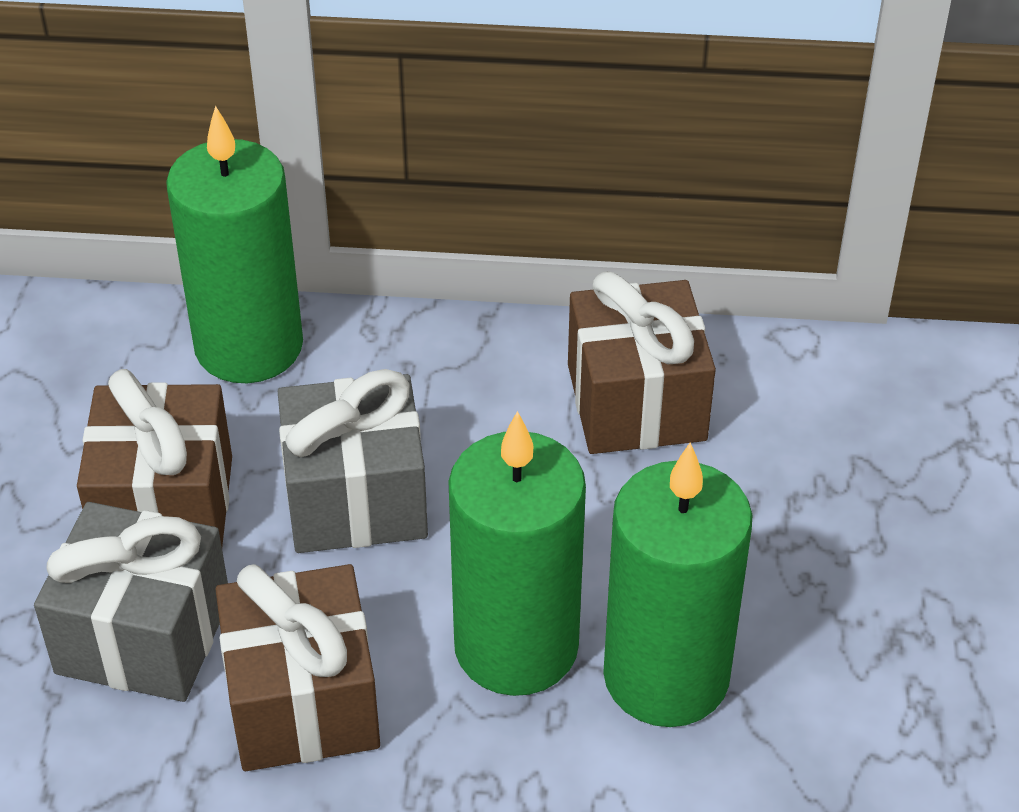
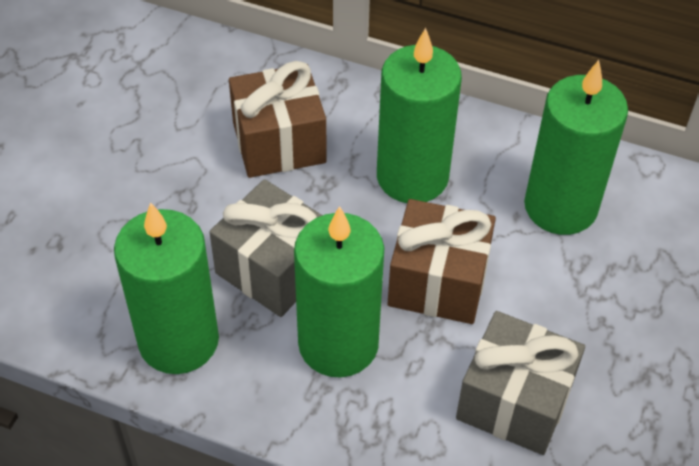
brown gift: 3 -> 2
green candle: 3 -> 4

